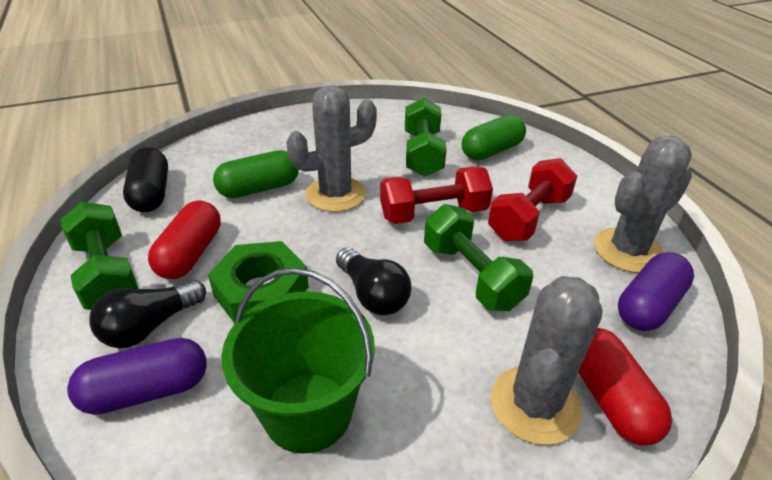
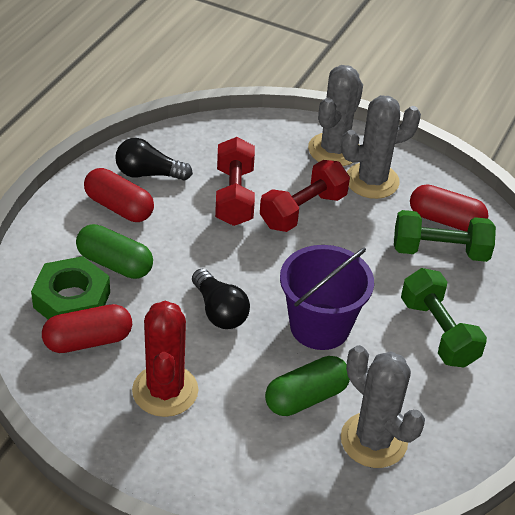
black capsule: 1 -> 0
green bucket: 1 -> 0
green dumbbell: 3 -> 2
purple bucket: 0 -> 1
purple capsule: 2 -> 0
red cactus: 0 -> 1
red capsule: 2 -> 3

